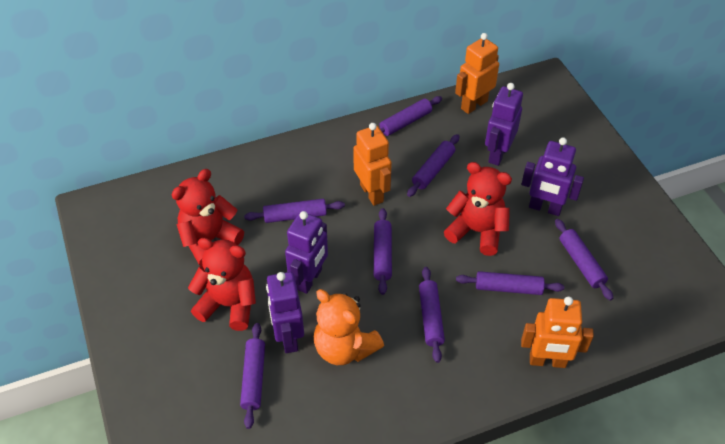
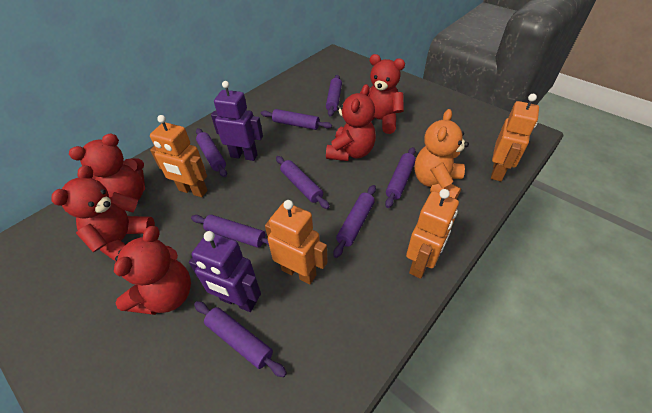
orange robot: 3 -> 4
purple robot: 4 -> 2
red teddy bear: 3 -> 5

